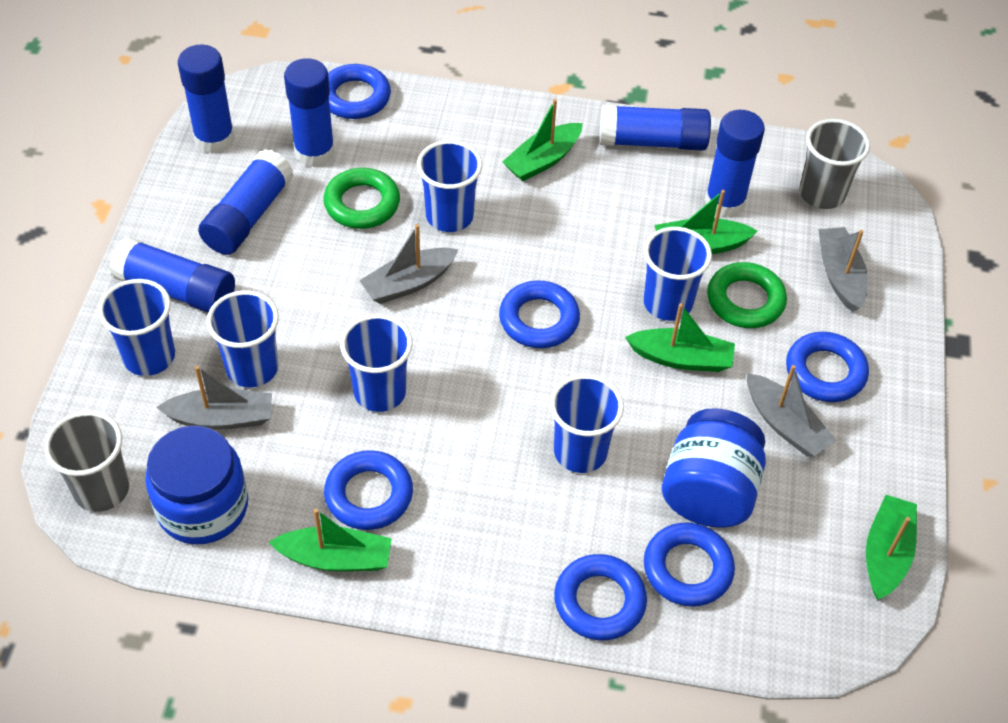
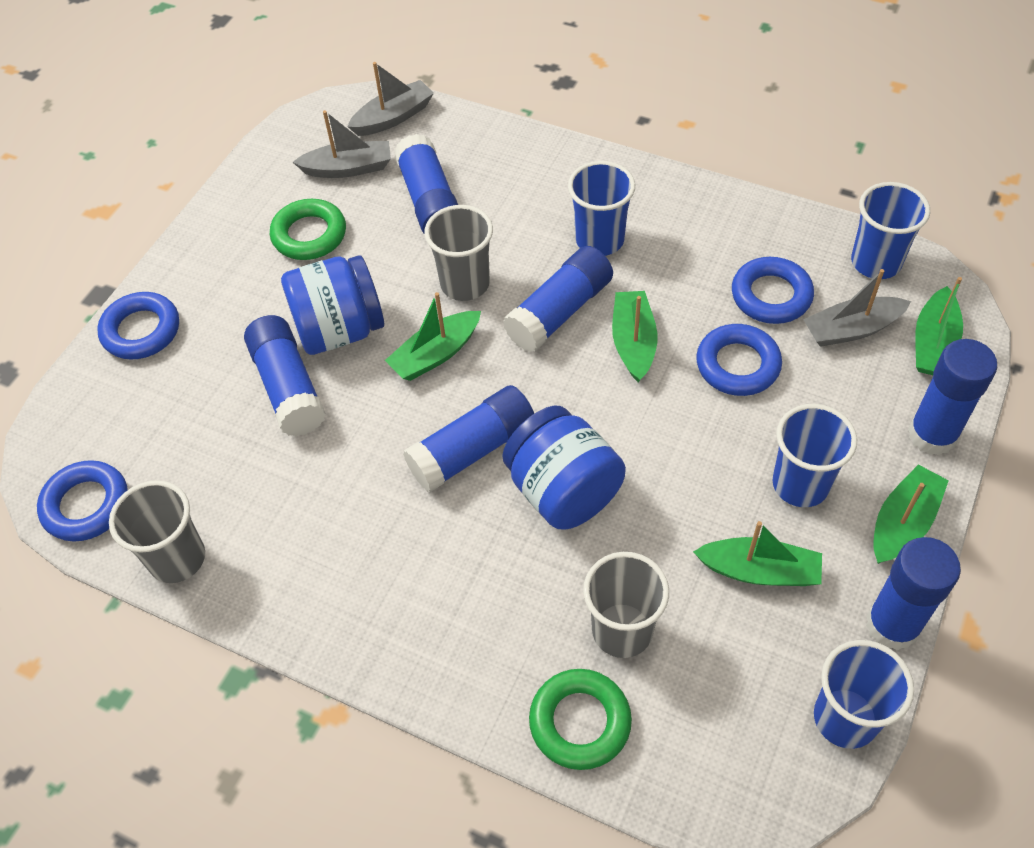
blue cup: 6 -> 4
blue ring: 6 -> 4
grey boat: 4 -> 3
grey cup: 2 -> 3

